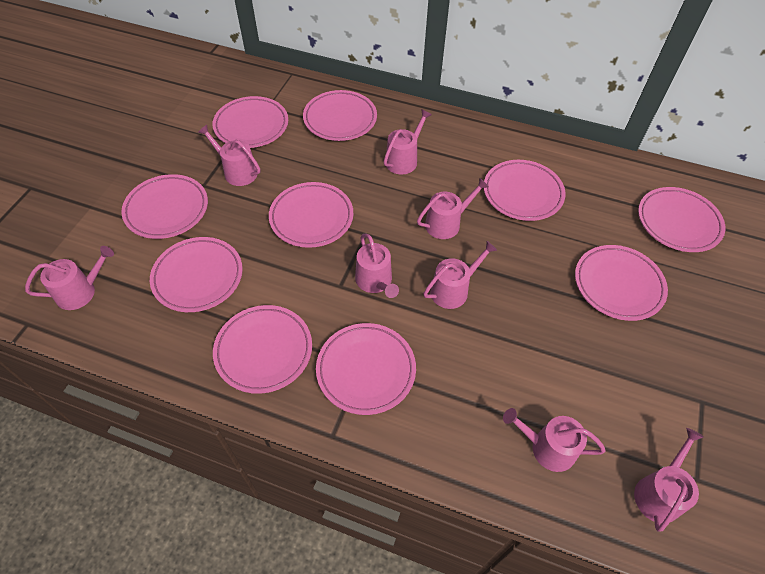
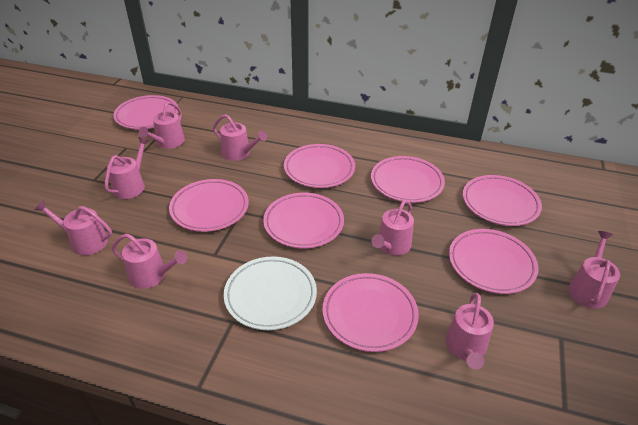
pink plate: 10 -> 8
white plate: 0 -> 1

